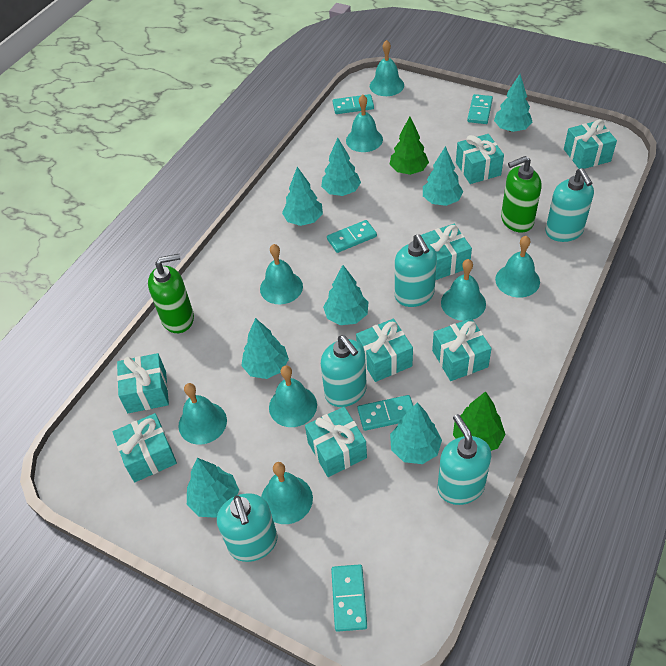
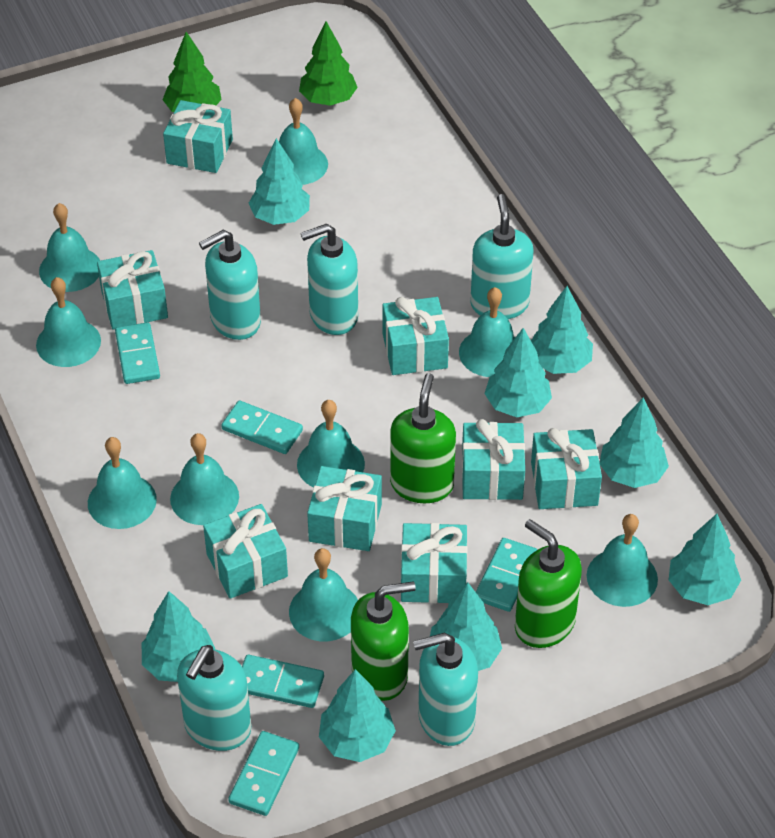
green soap dispenser: 2 -> 3
turquoise bell: 8 -> 9

